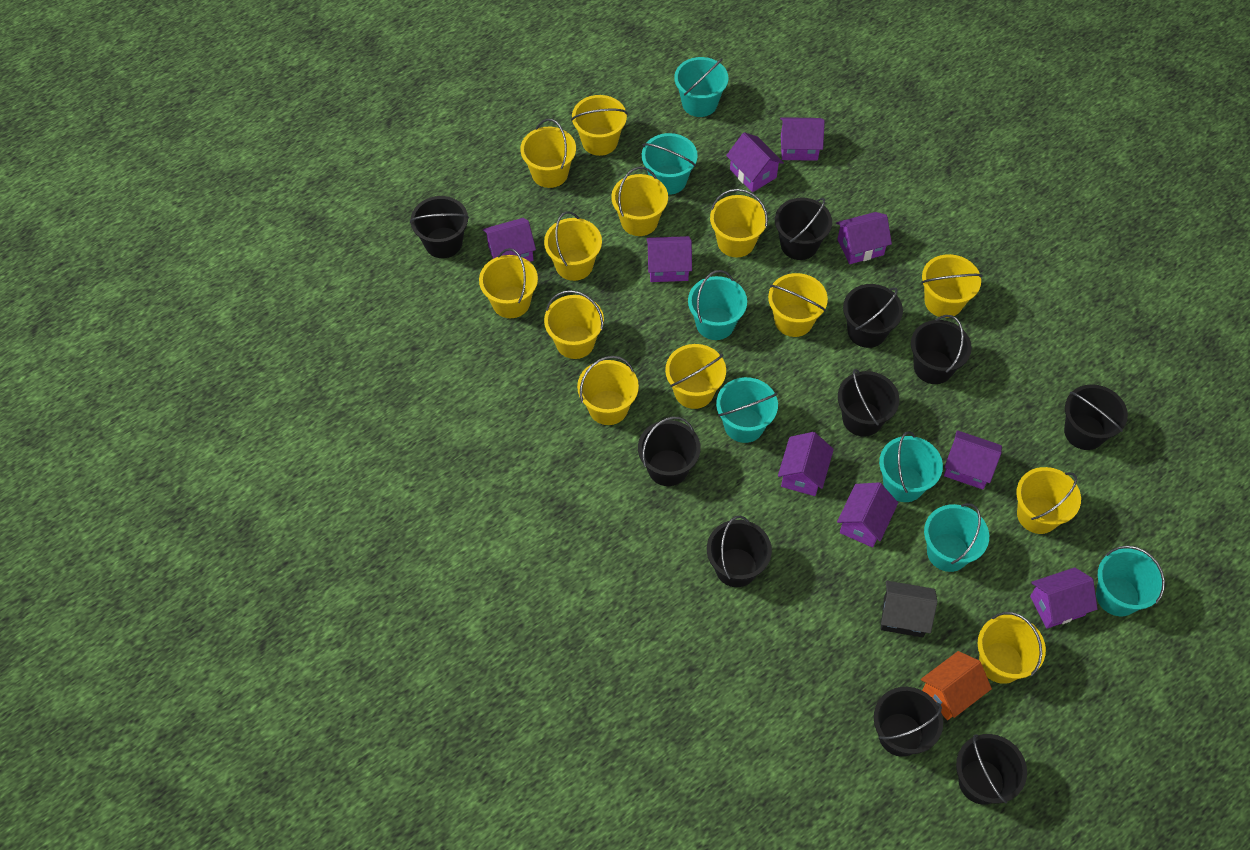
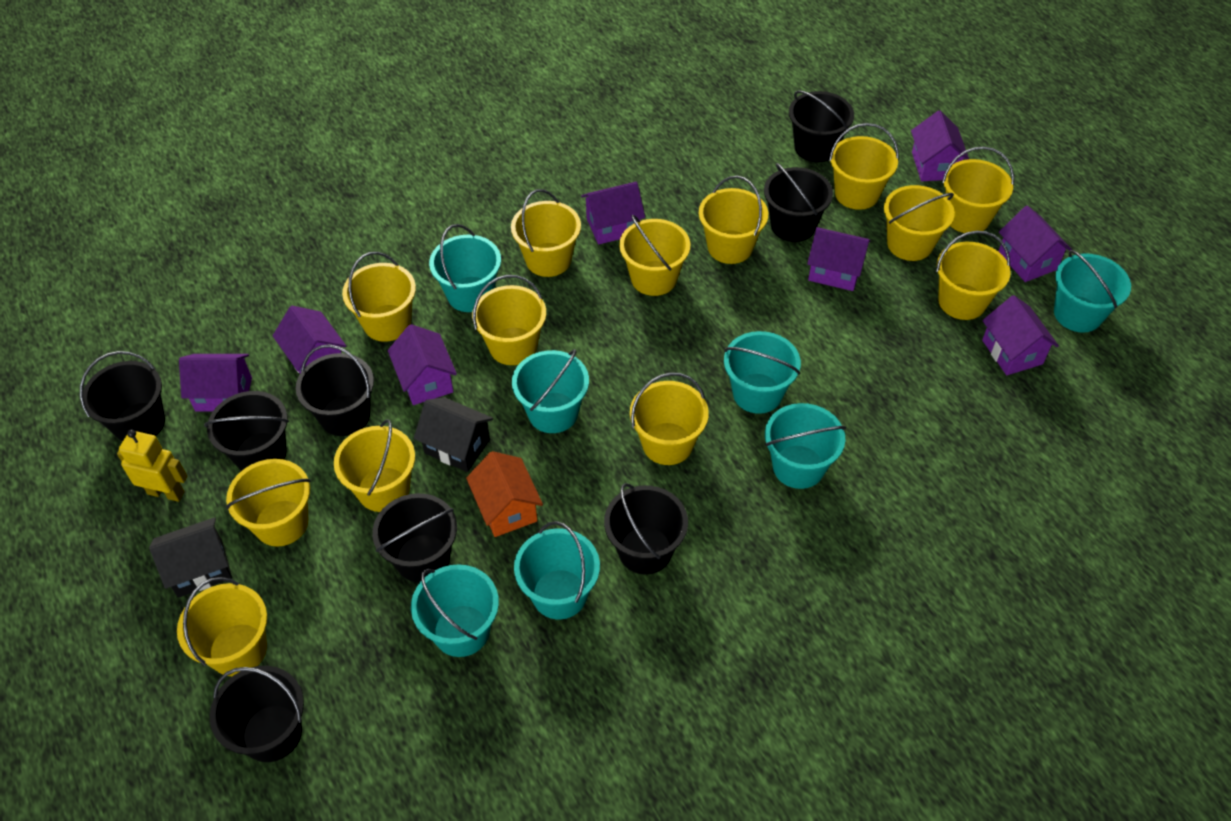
black bucket: 10 -> 8
black house: 1 -> 2
purple house: 9 -> 8
yellow robot: 0 -> 1

